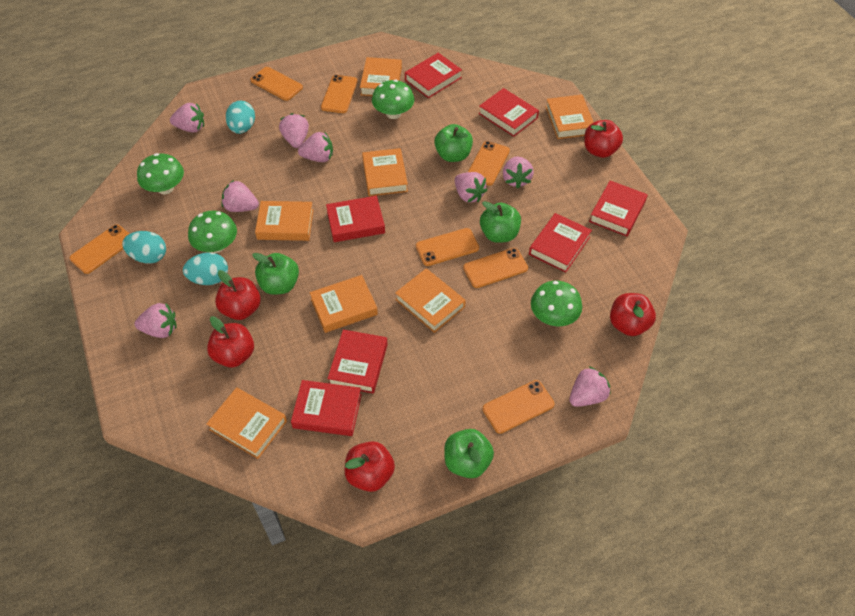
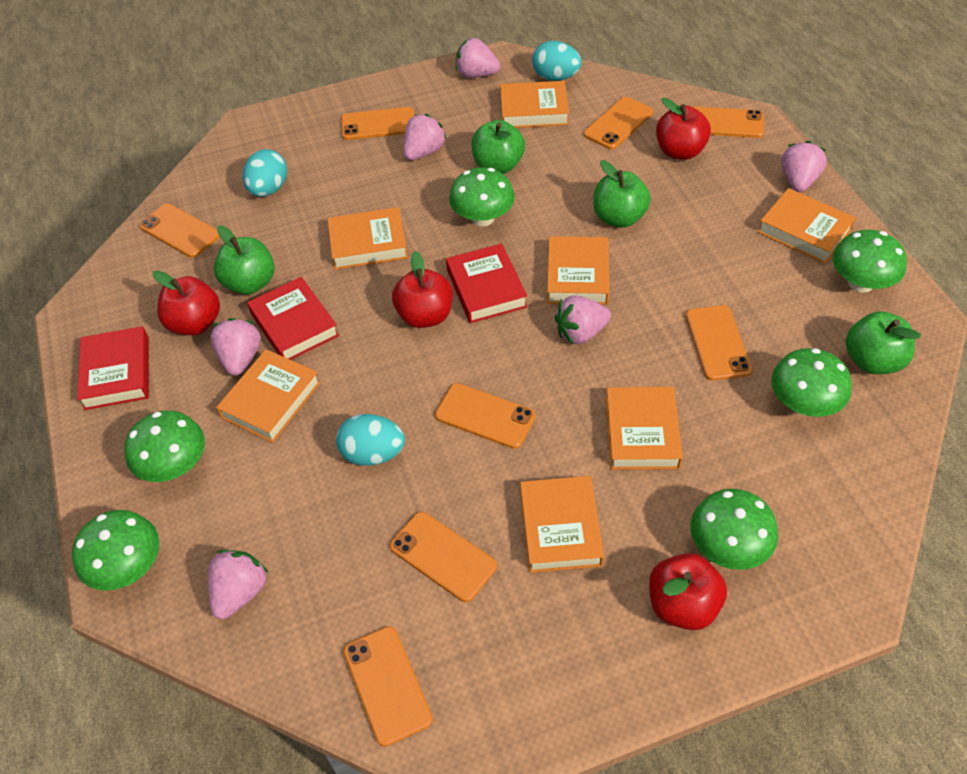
green mushroom: 4 -> 6
orange phone: 7 -> 8
pink strawberry: 8 -> 6
red apple: 5 -> 4
red book: 7 -> 3

